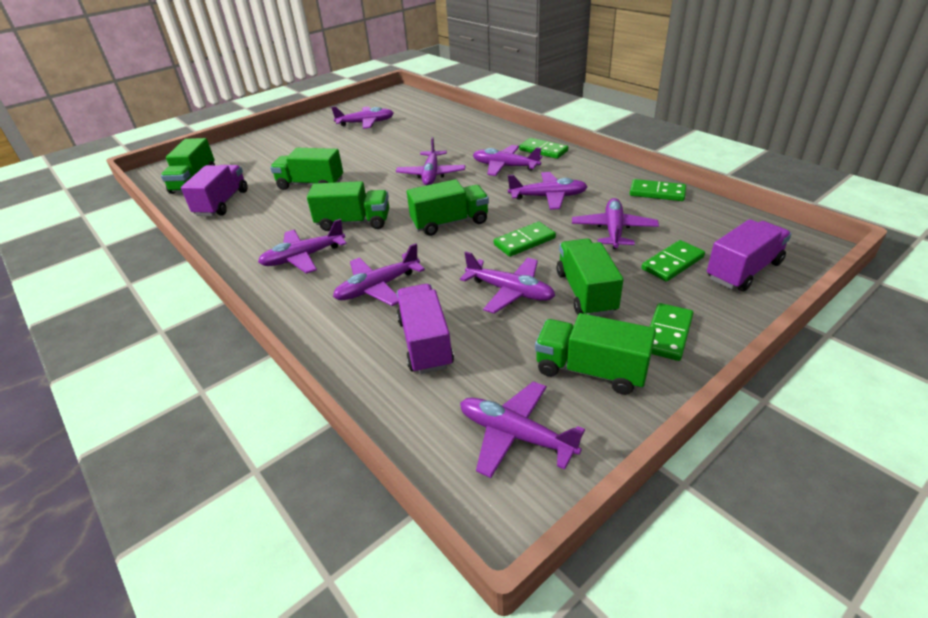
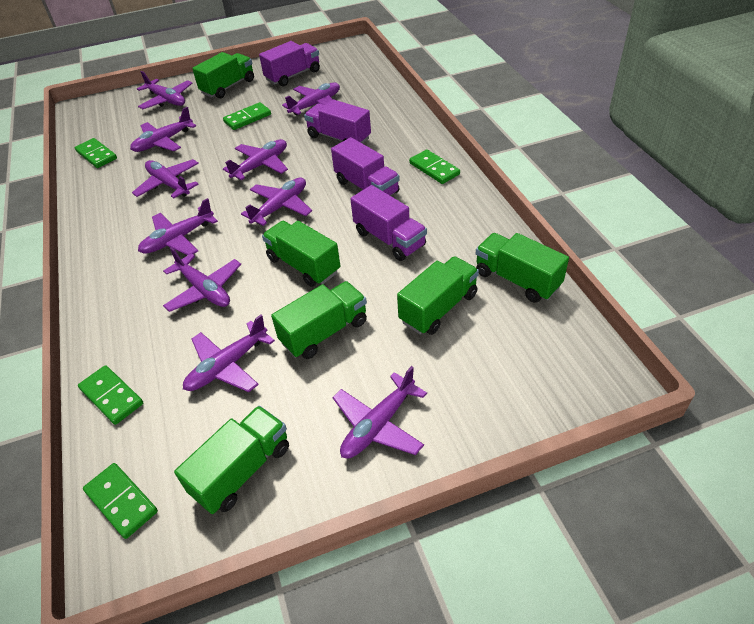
purple plane: 9 -> 10
purple truck: 3 -> 4

